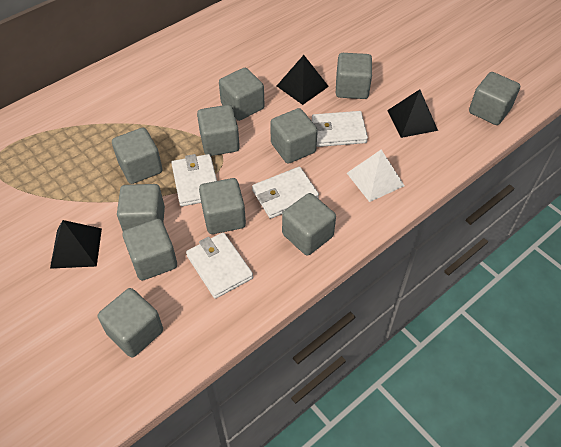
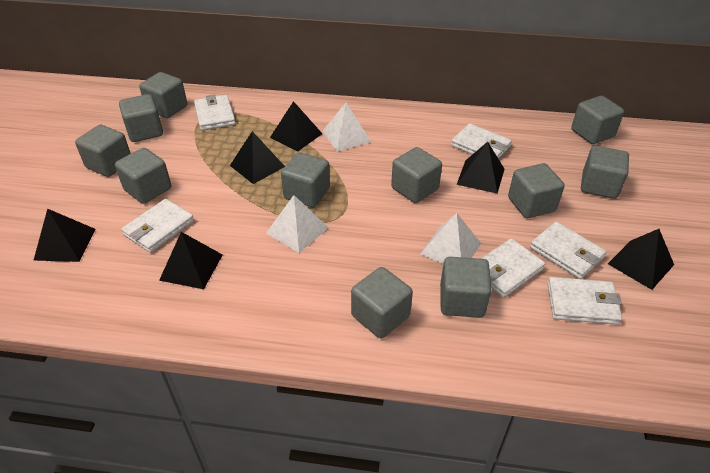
black pyramid: 3 -> 6
white pyramid: 1 -> 3
white wallet: 4 -> 6

